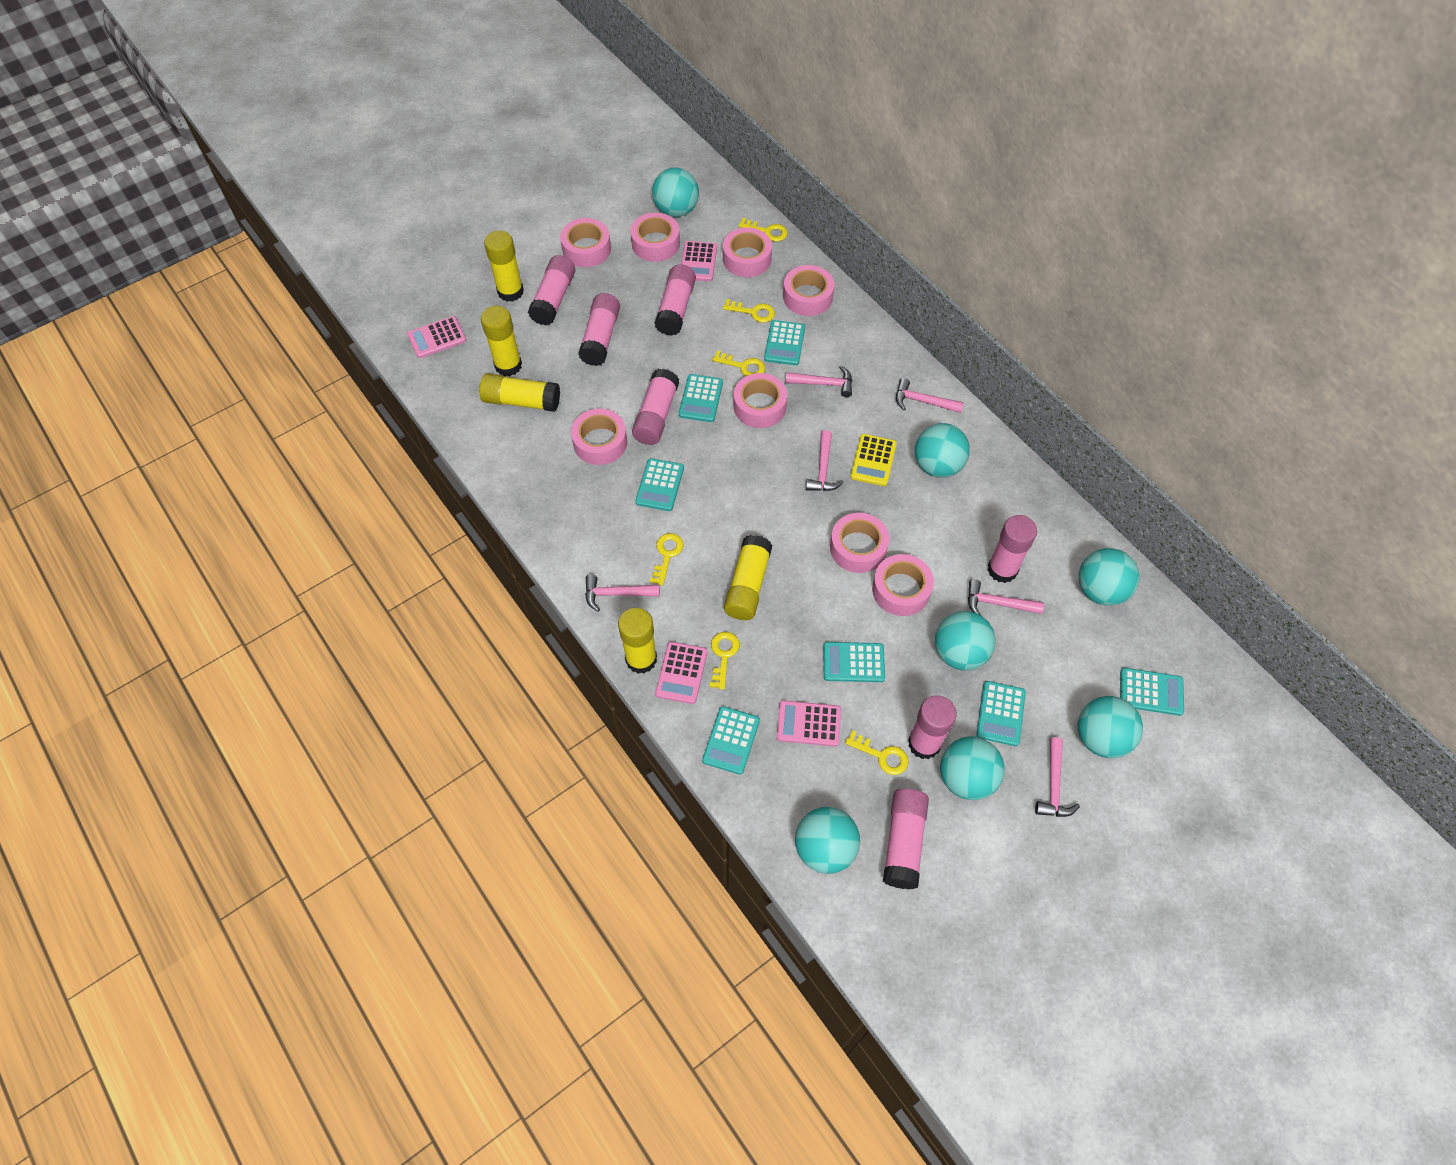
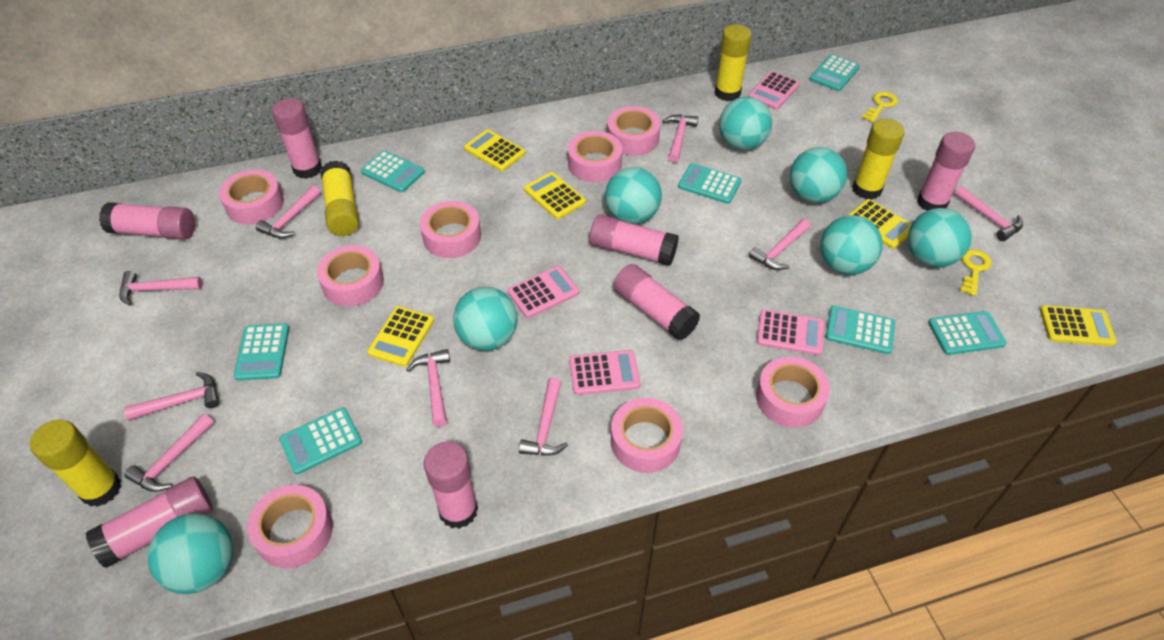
pink hammer: 6 -> 9
yellow calculator: 1 -> 5
yellow glue stick: 5 -> 4
yellow key: 6 -> 2

